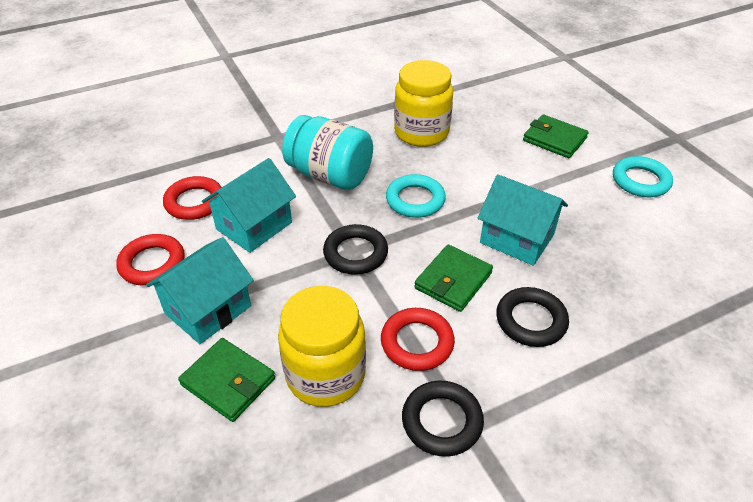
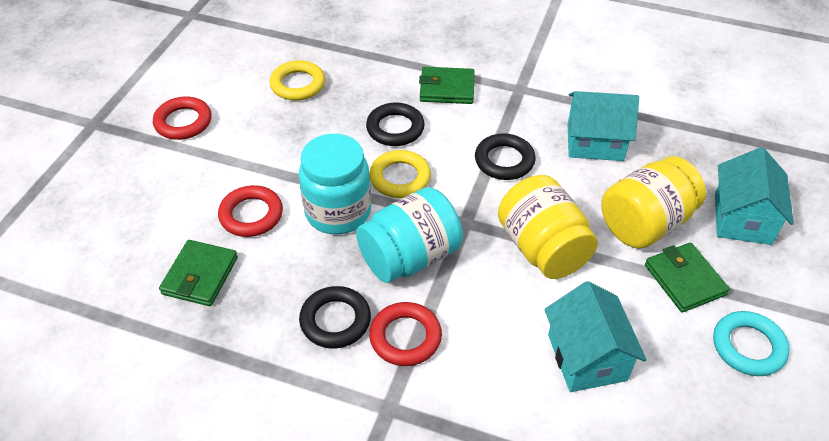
turquoise jar: 1 -> 2
turquoise ring: 2 -> 1
yellow ring: 0 -> 2

